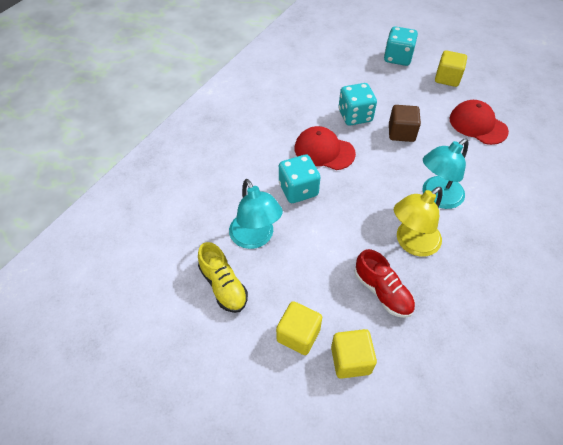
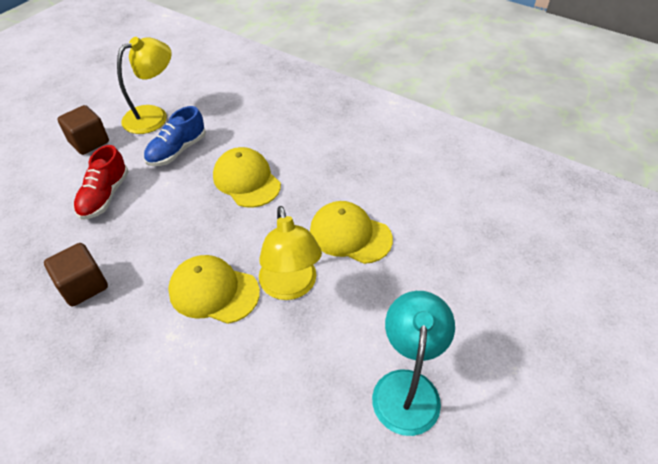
blue shoe: 0 -> 1
brown cube: 1 -> 2
red cap: 2 -> 0
turquoise dice: 3 -> 0
turquoise lamp: 2 -> 1
yellow cap: 0 -> 3
yellow cube: 3 -> 0
yellow lamp: 1 -> 2
yellow shoe: 1 -> 0

